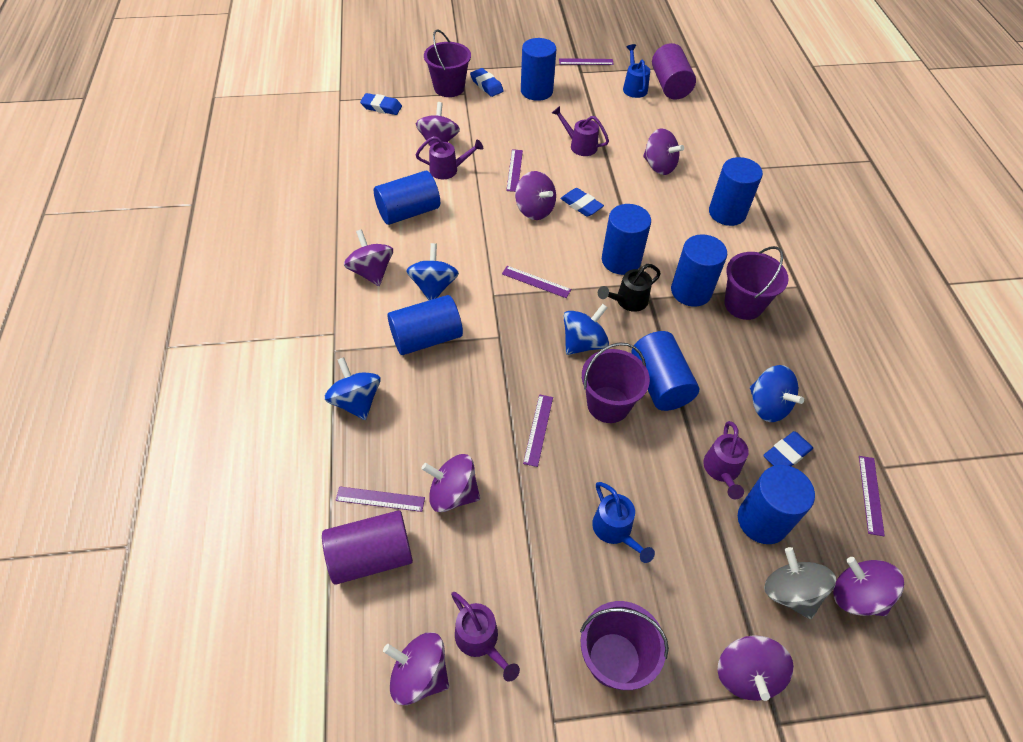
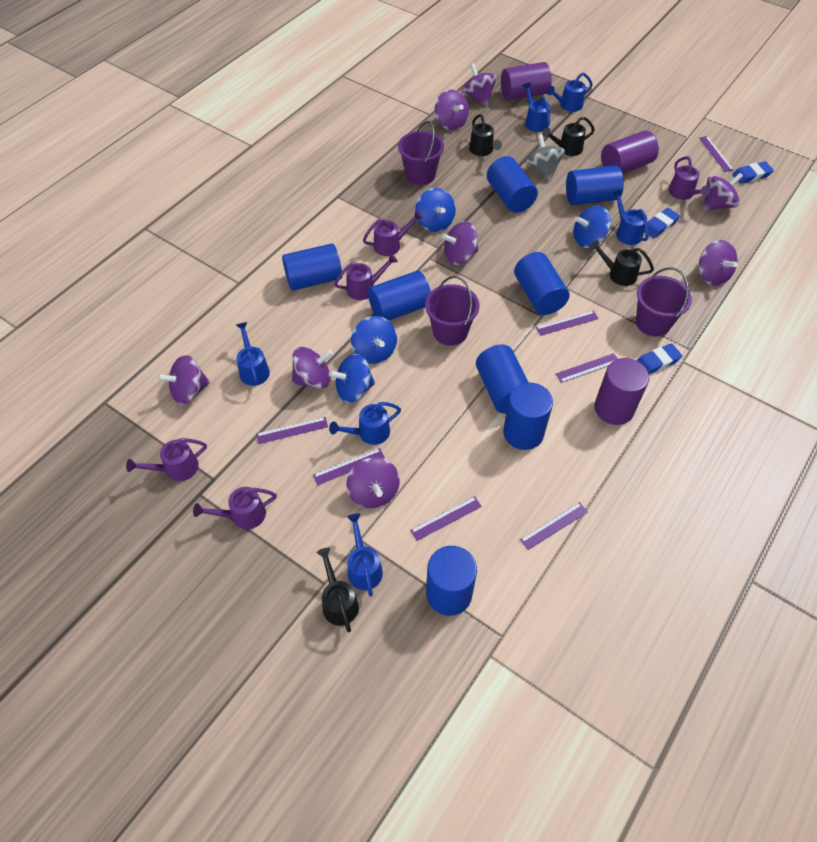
black watering can: 1 -> 4
blue eraser: 4 -> 3
blue watering can: 2 -> 6
purple bucket: 4 -> 3
purple cylinder: 2 -> 3
purple ruler: 6 -> 7
purple watering can: 4 -> 5

